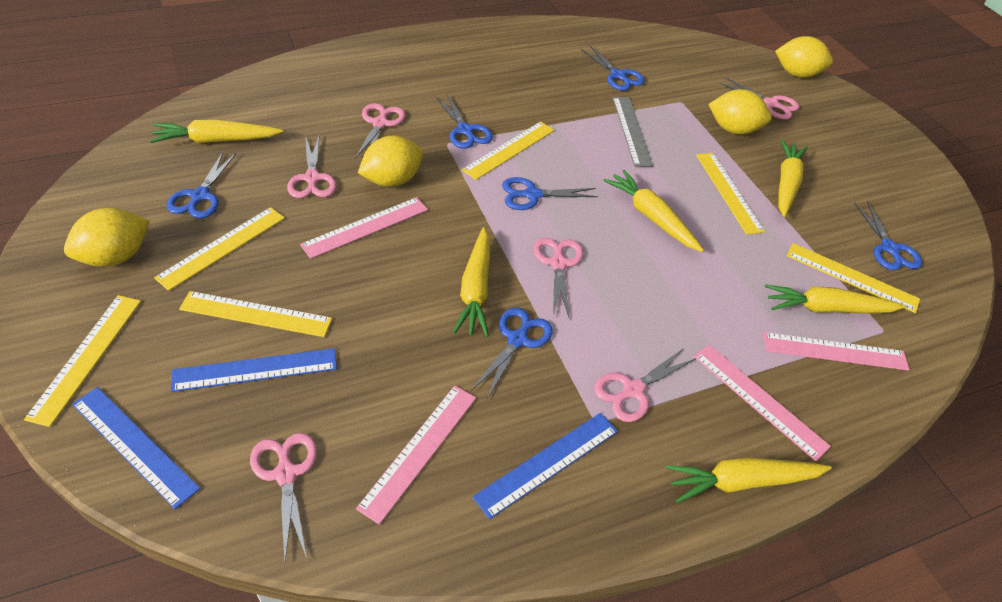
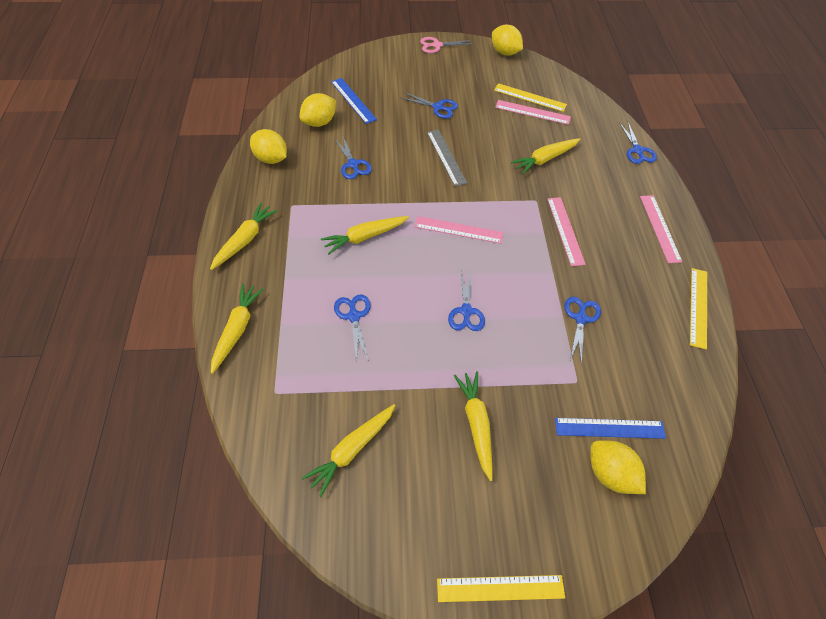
blue ruler: 3 -> 2
pink scissors: 6 -> 1
yellow ruler: 6 -> 3

